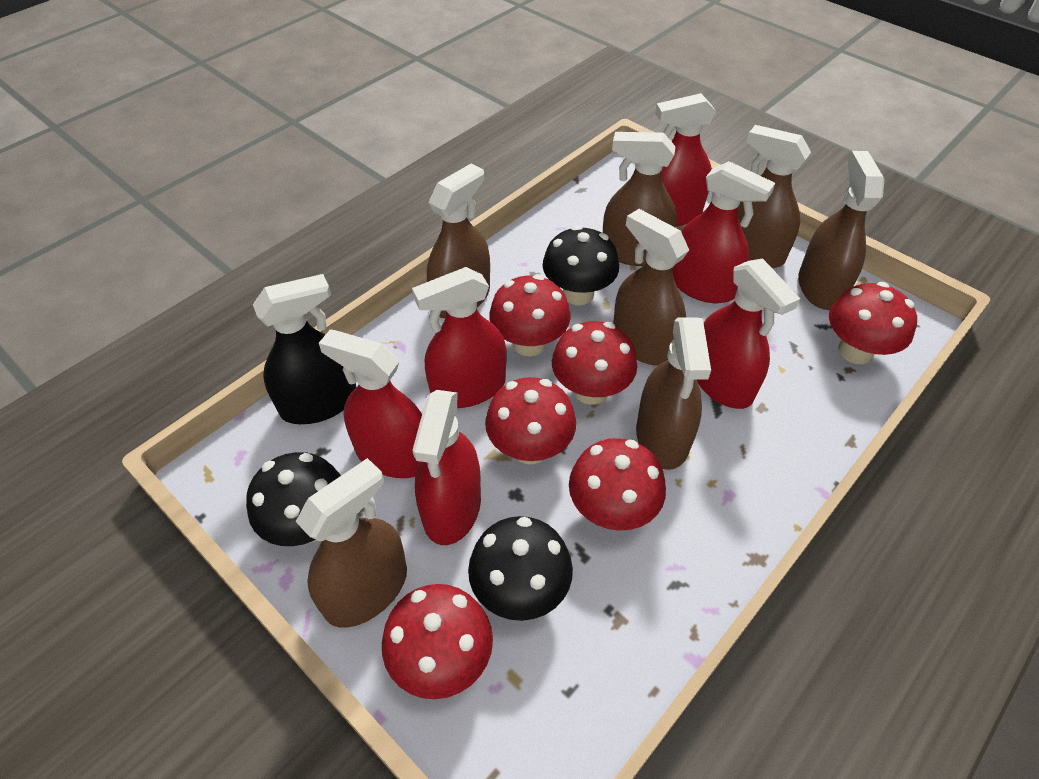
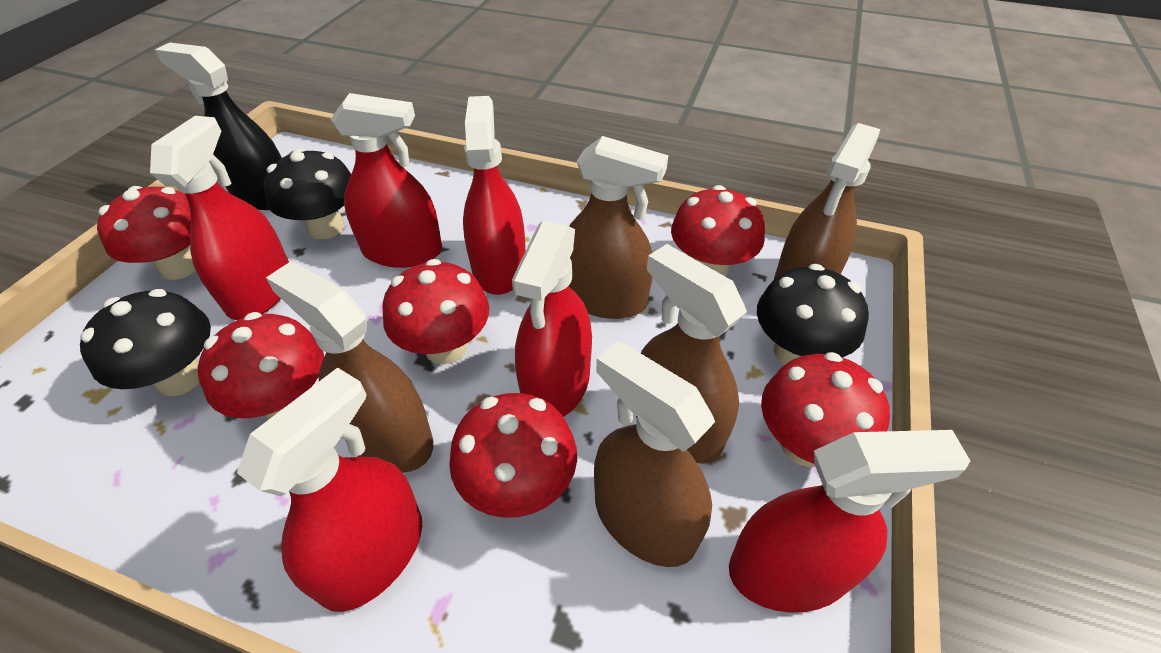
brown spray bottle: 7 -> 5

